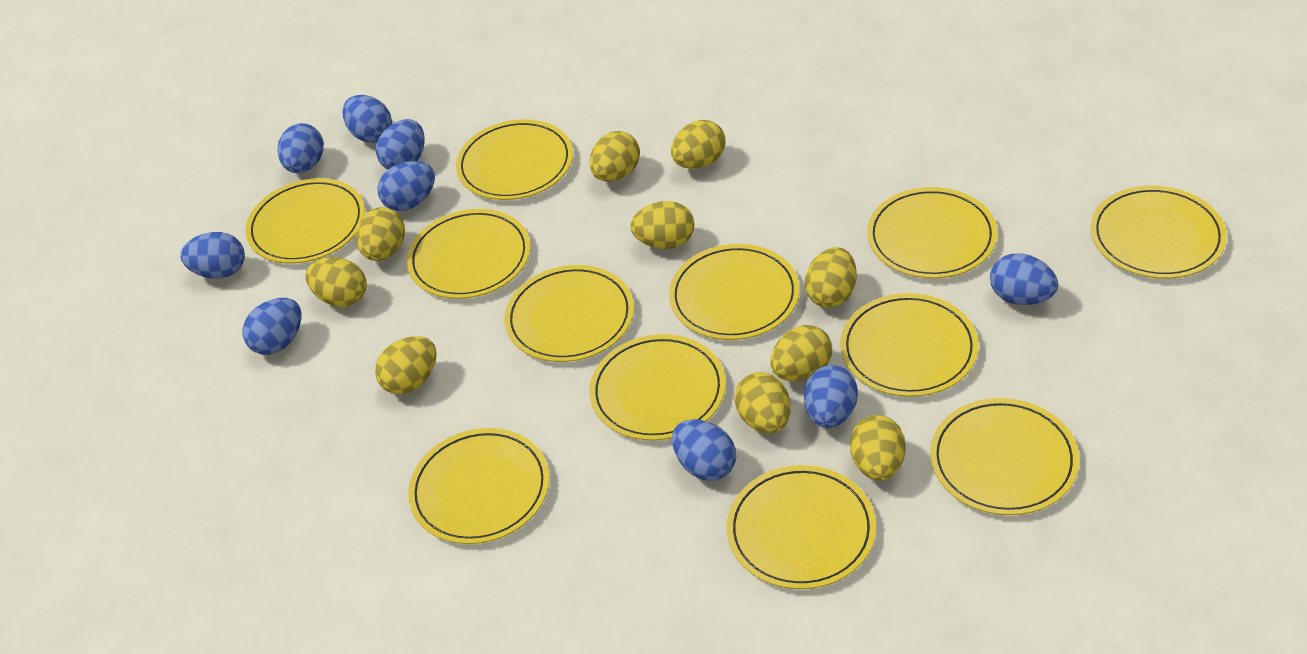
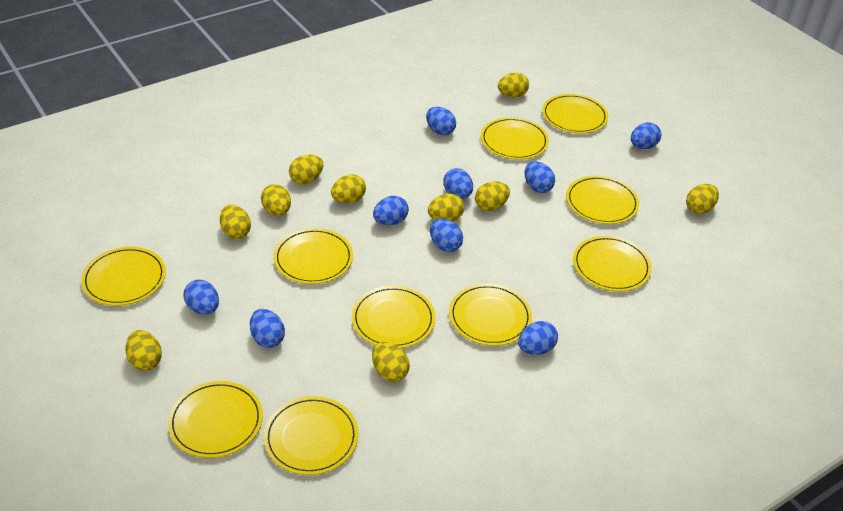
yellow plate: 12 -> 10

